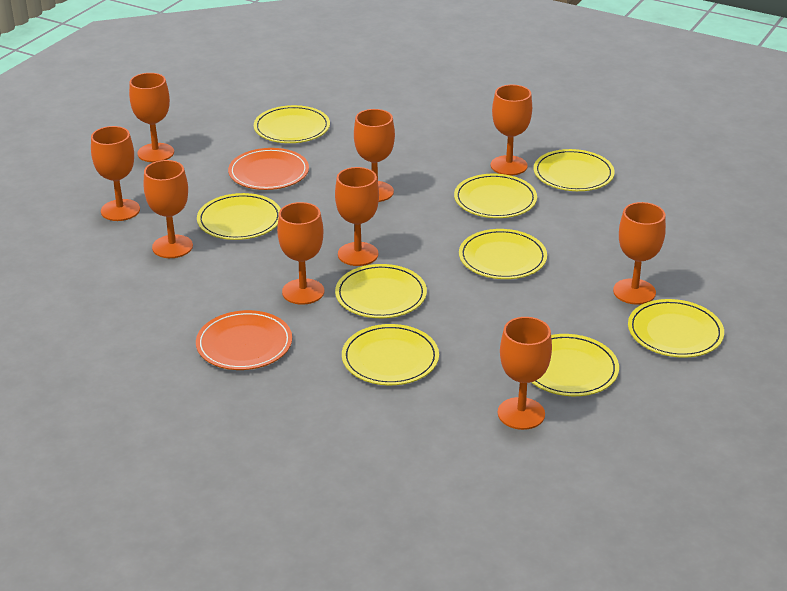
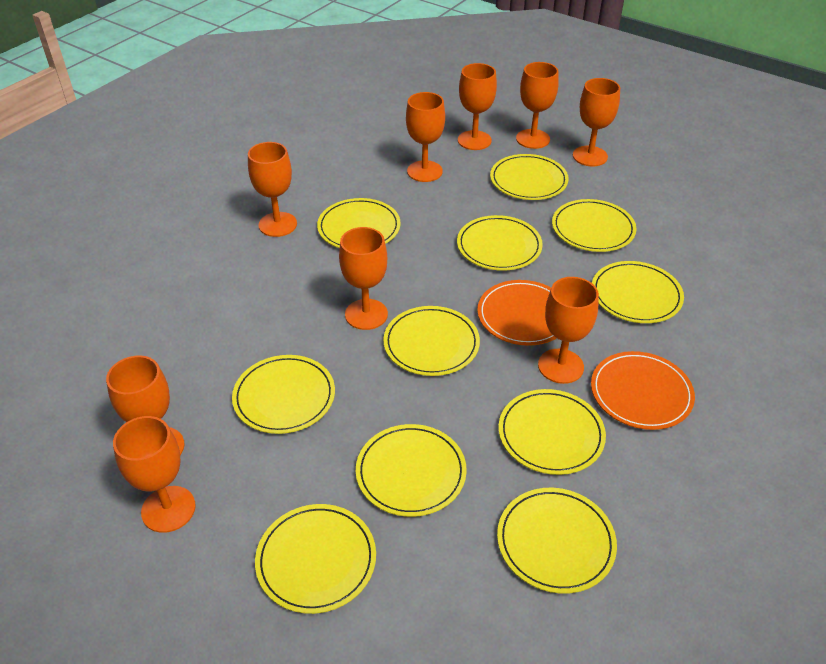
yellow plate: 9 -> 11

